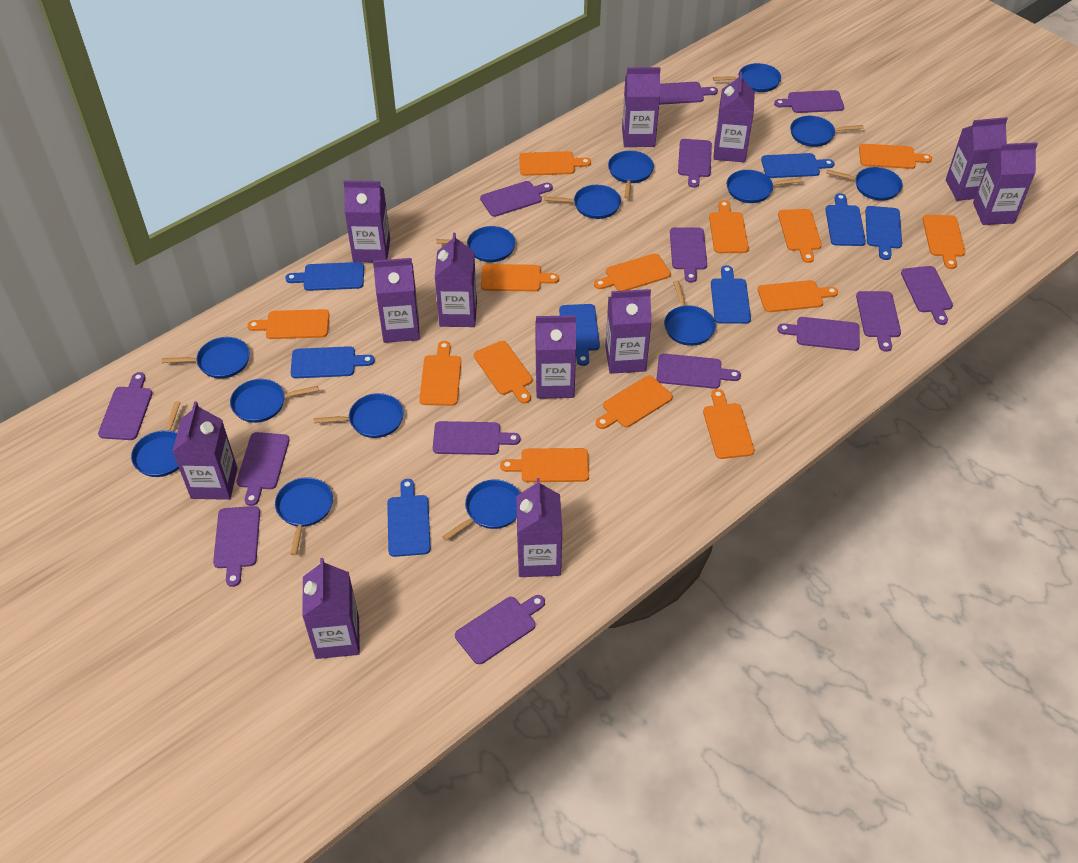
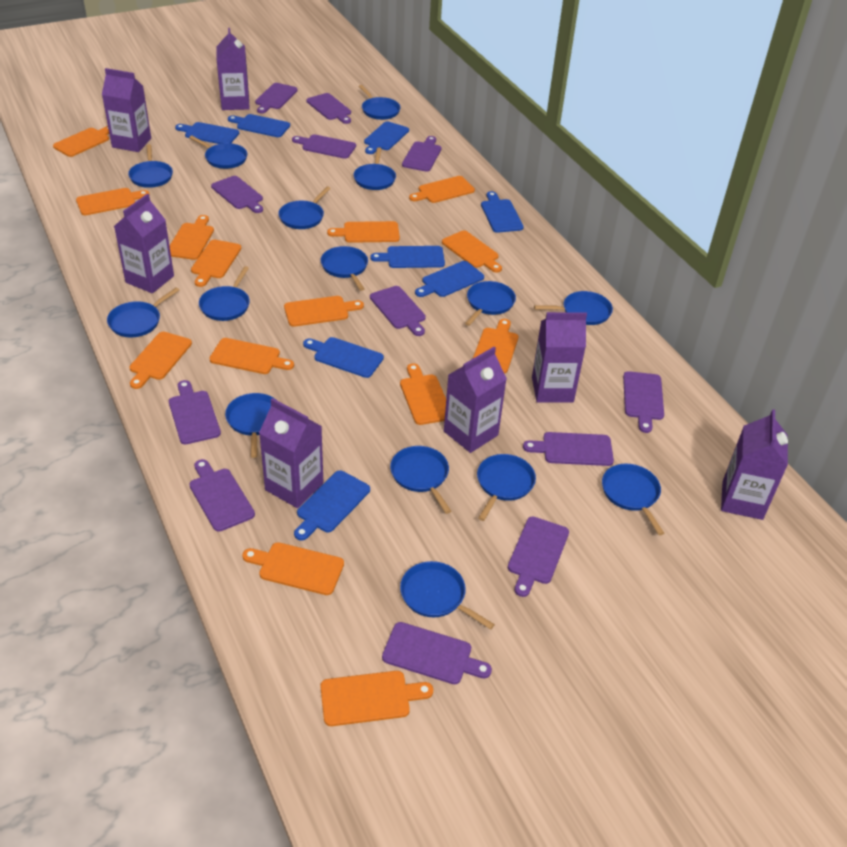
blue pan: 14 -> 15
purple carton: 12 -> 7
purple cutting board: 14 -> 12

